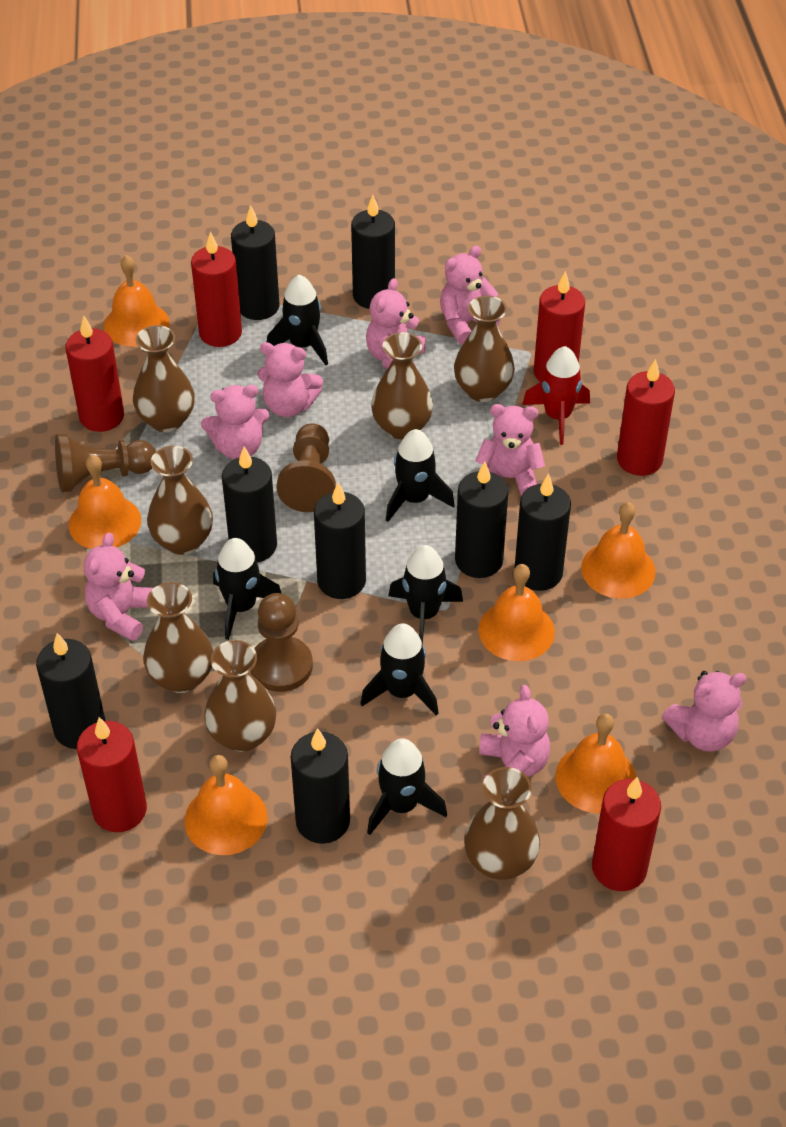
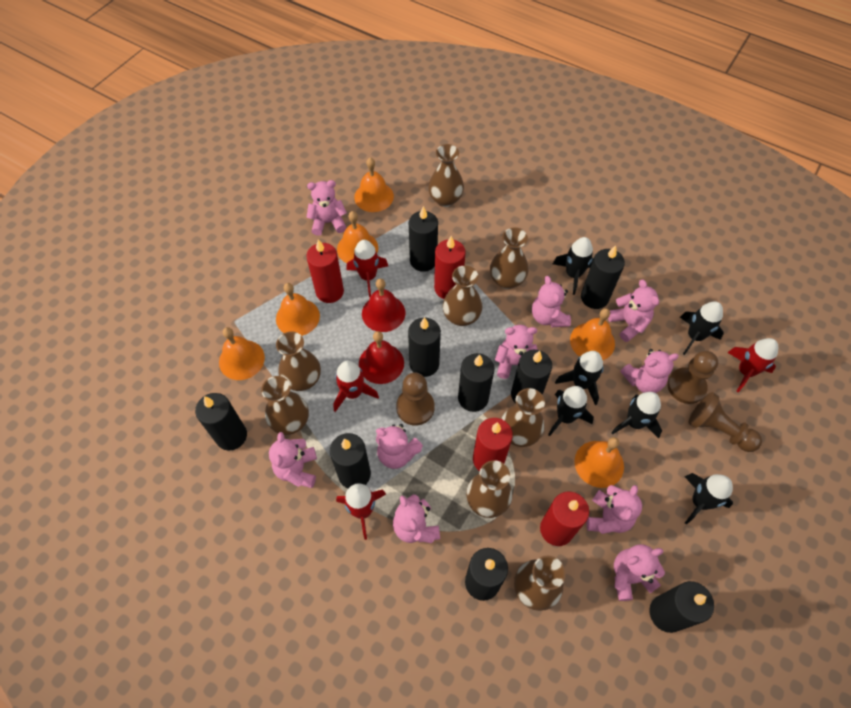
black candle: 8 -> 9
brown vase: 7 -> 8
pink teddy bear: 8 -> 10
red bell: 0 -> 2
red candle: 6 -> 4
red rocket: 1 -> 4

